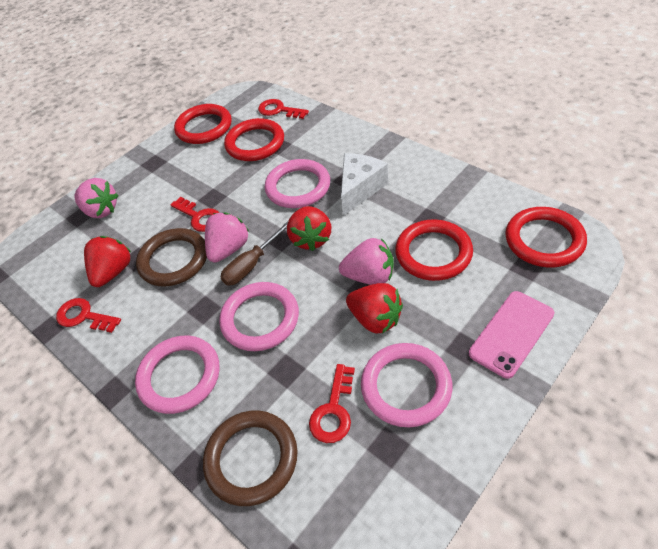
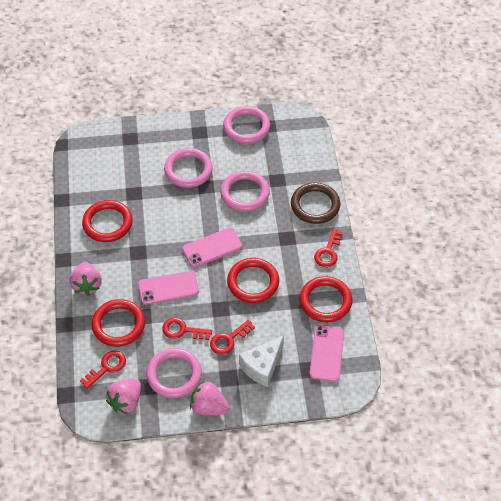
brown ring: 2 -> 1
brown screwdriver: 1 -> 0
pink phone: 1 -> 3
red strawberry: 3 -> 0

